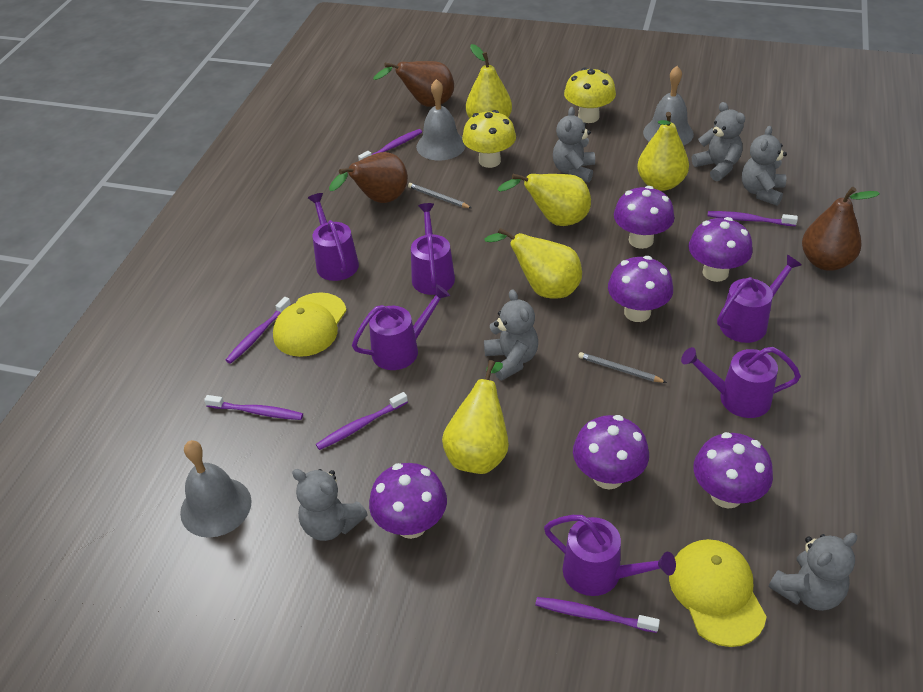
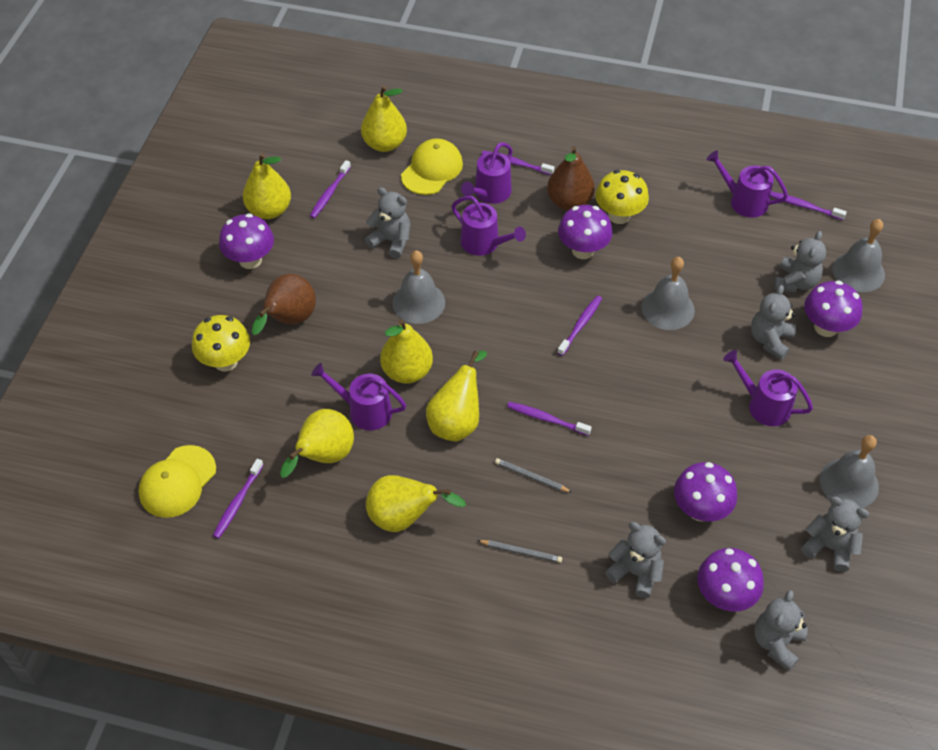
brown pear: 3 -> 2
grey bell: 3 -> 4
purple mushroom: 6 -> 5
purple watering can: 6 -> 5
yellow pear: 5 -> 6

